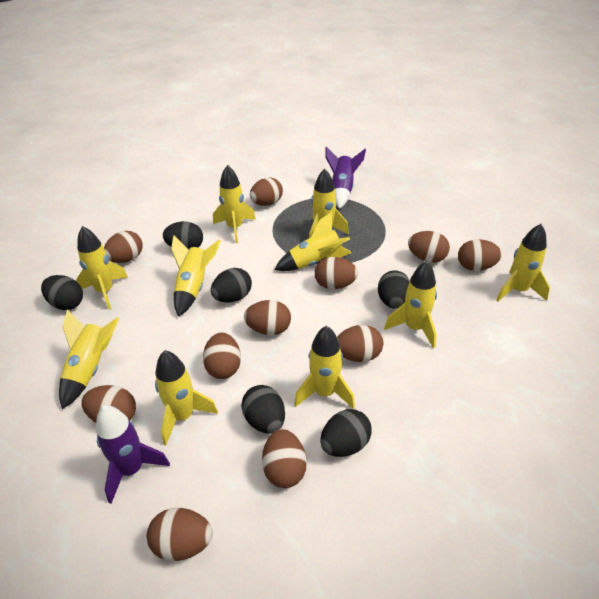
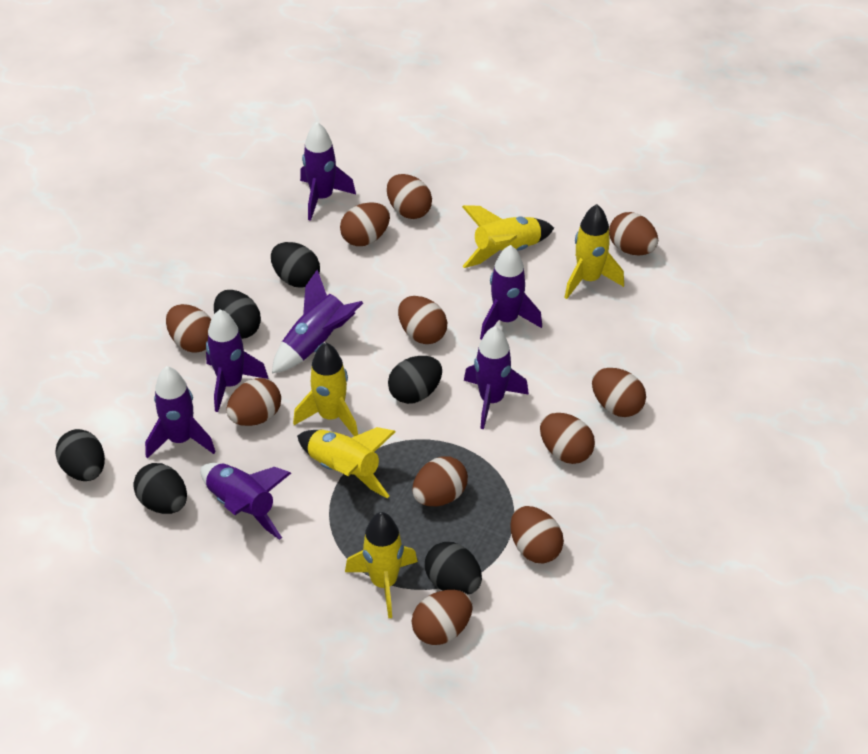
purple rocket: 2 -> 7
yellow rocket: 10 -> 5

